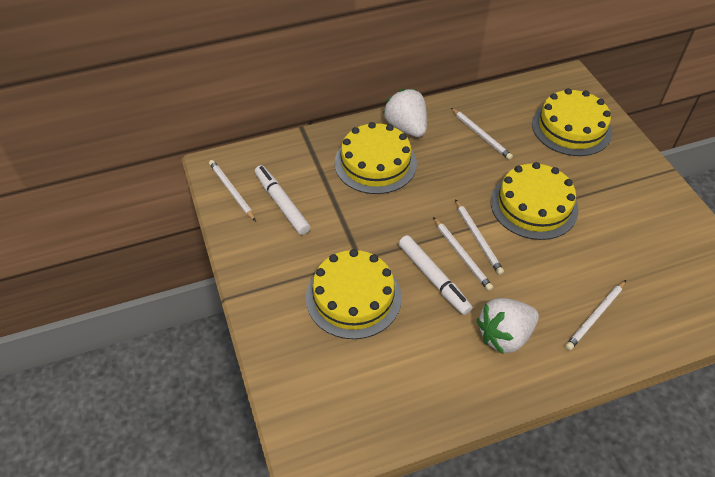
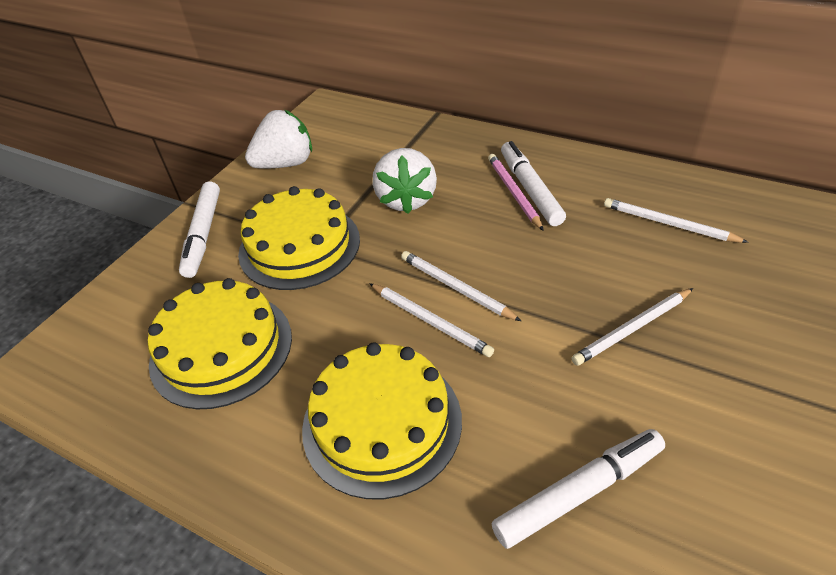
pink pencil: 0 -> 1
white marker: 2 -> 3
white pencil: 5 -> 4
yellow cake: 4 -> 3

